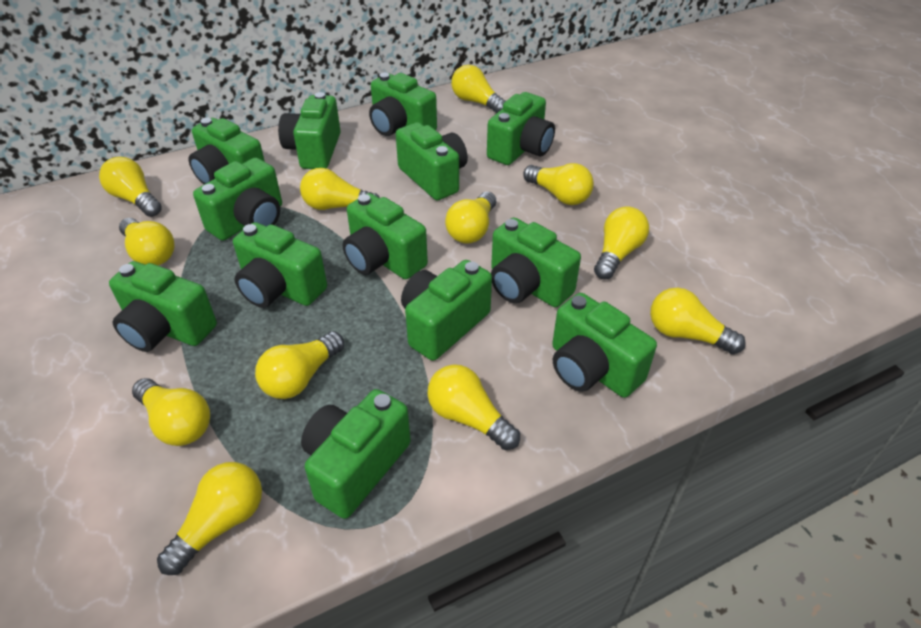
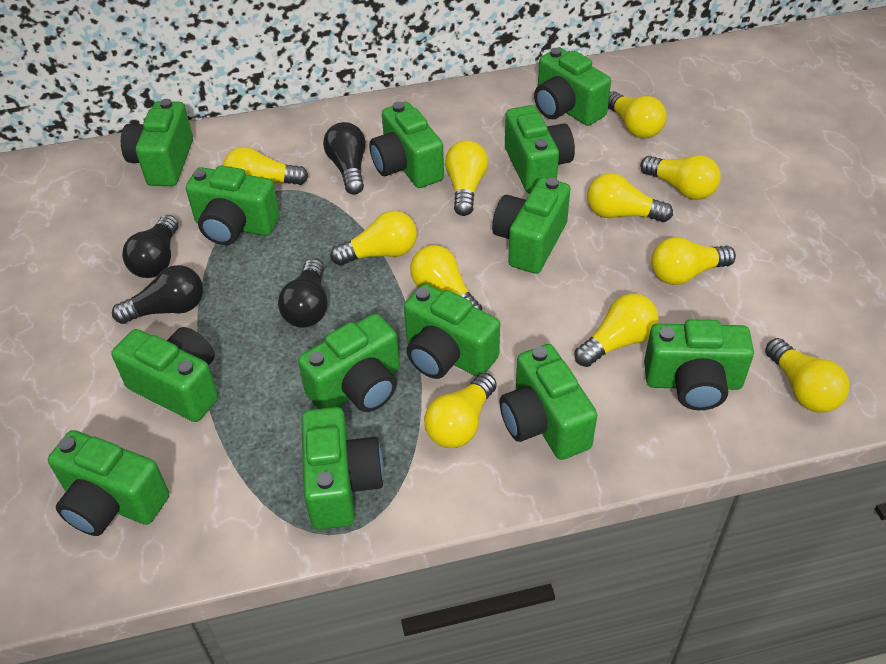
black light bulb: 0 -> 4
yellow light bulb: 12 -> 11

